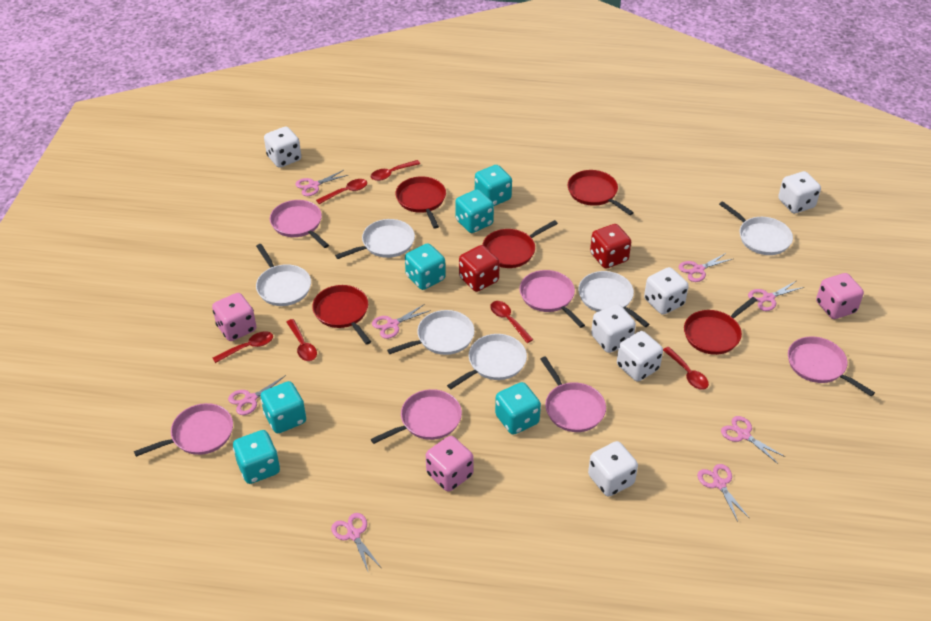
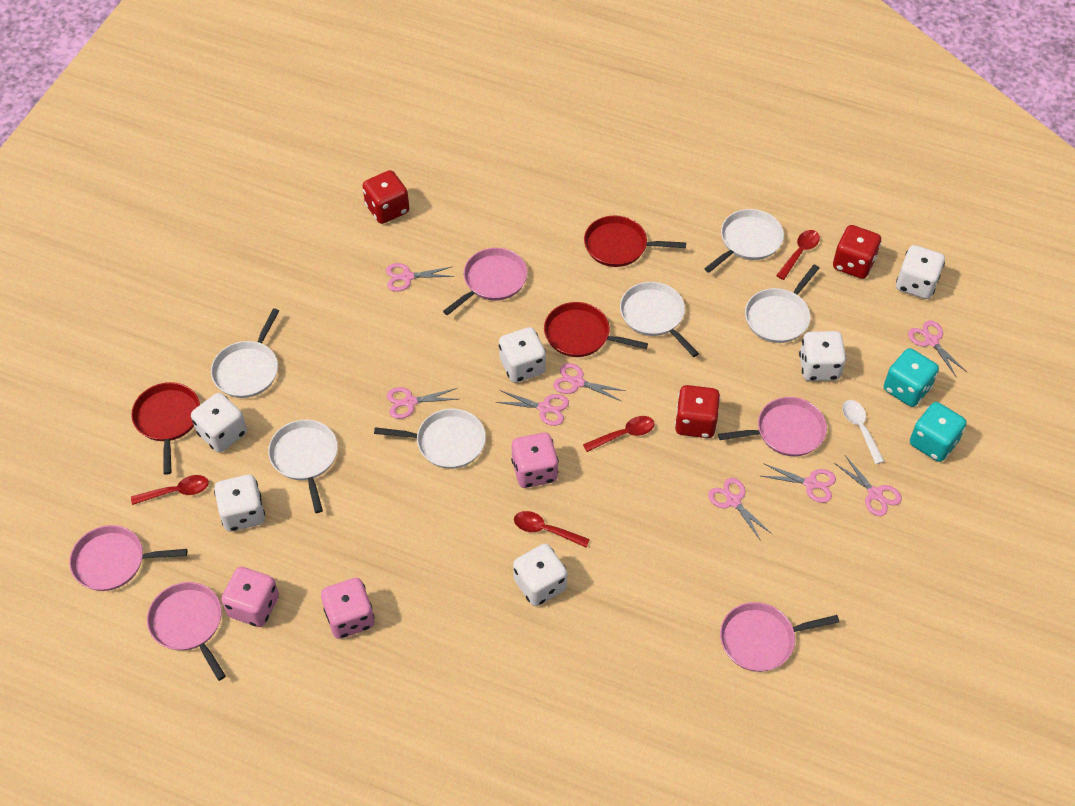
pink pan: 6 -> 5
red dice: 2 -> 3
red pan: 5 -> 3
red spoon: 6 -> 4
turquoise dice: 6 -> 2
white spoon: 0 -> 1

